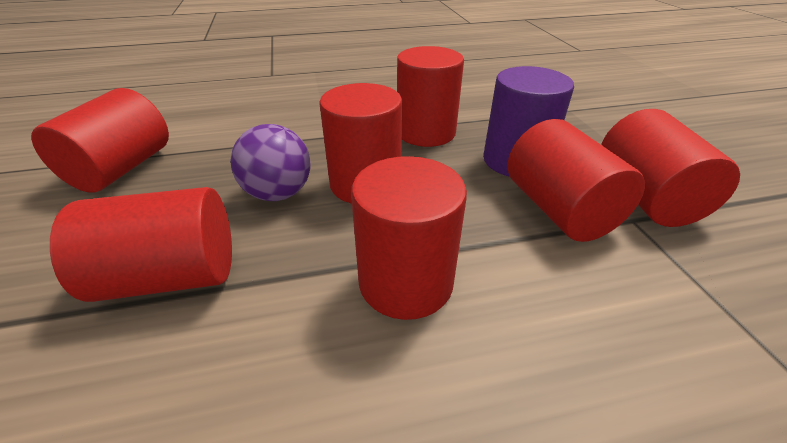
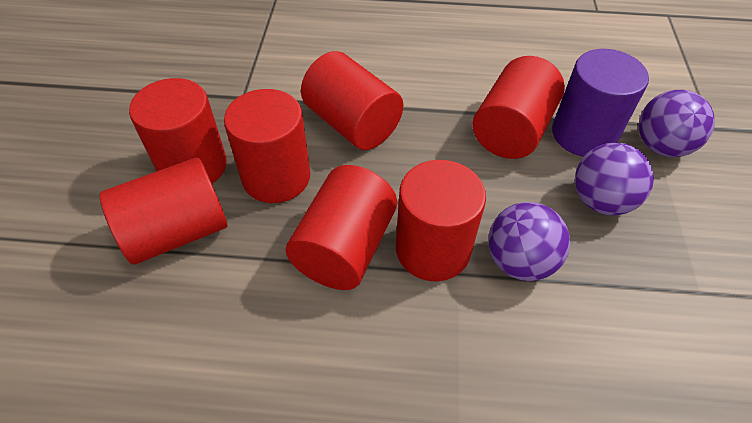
purple ball: 1 -> 3

